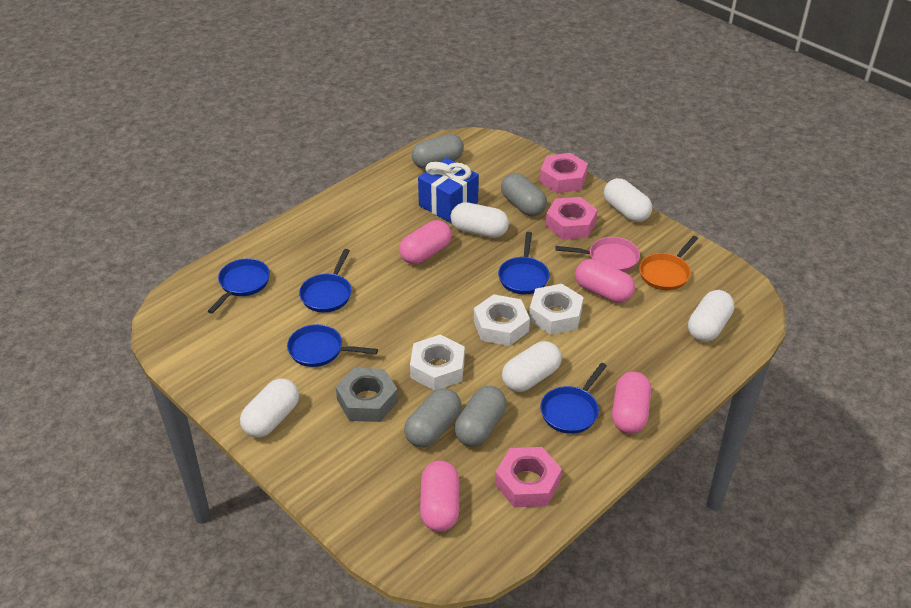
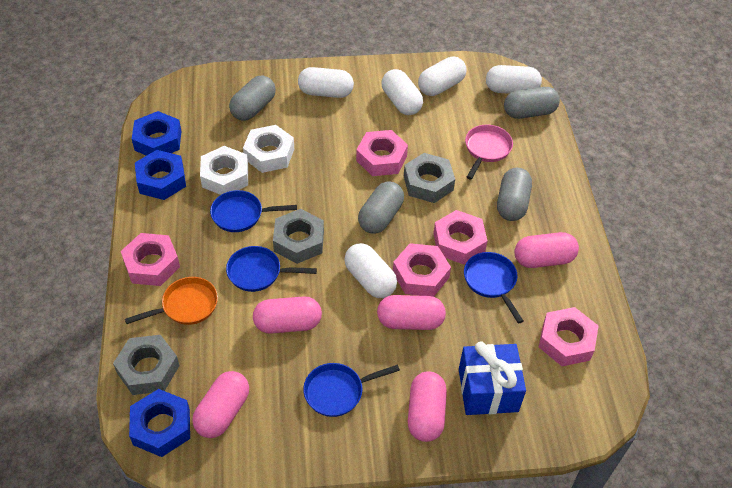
blue nut: 0 -> 3
blue pan: 5 -> 4
grey nut: 1 -> 3
pink capsule: 4 -> 5
pink nut: 3 -> 5
white nut: 3 -> 2

